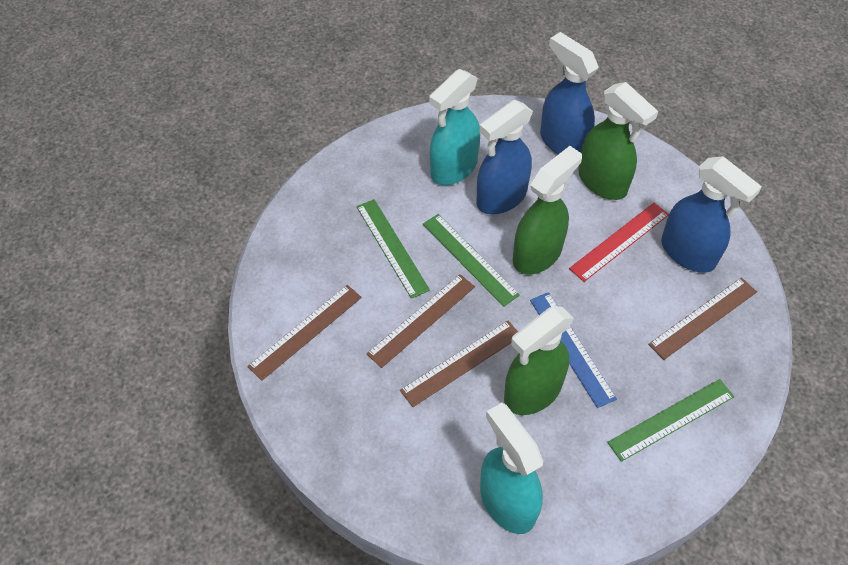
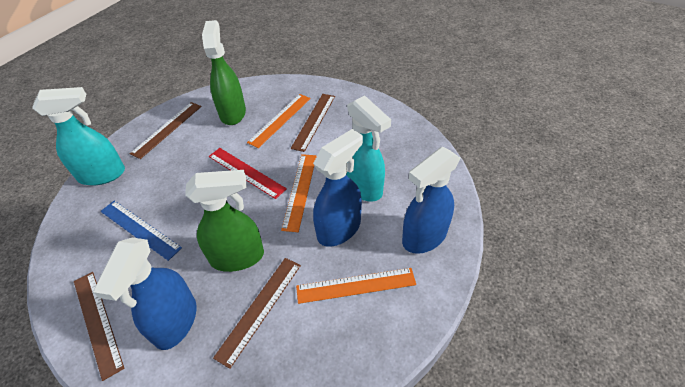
green ruler: 3 -> 0
green spray bottle: 3 -> 2
orange ruler: 0 -> 3

